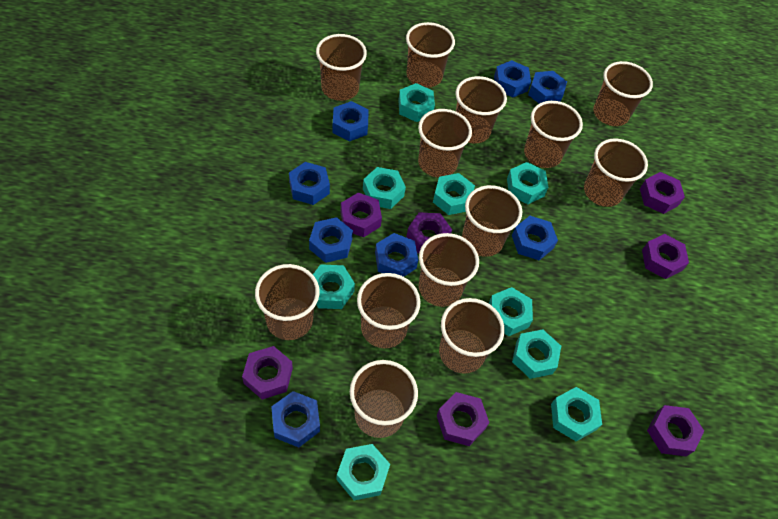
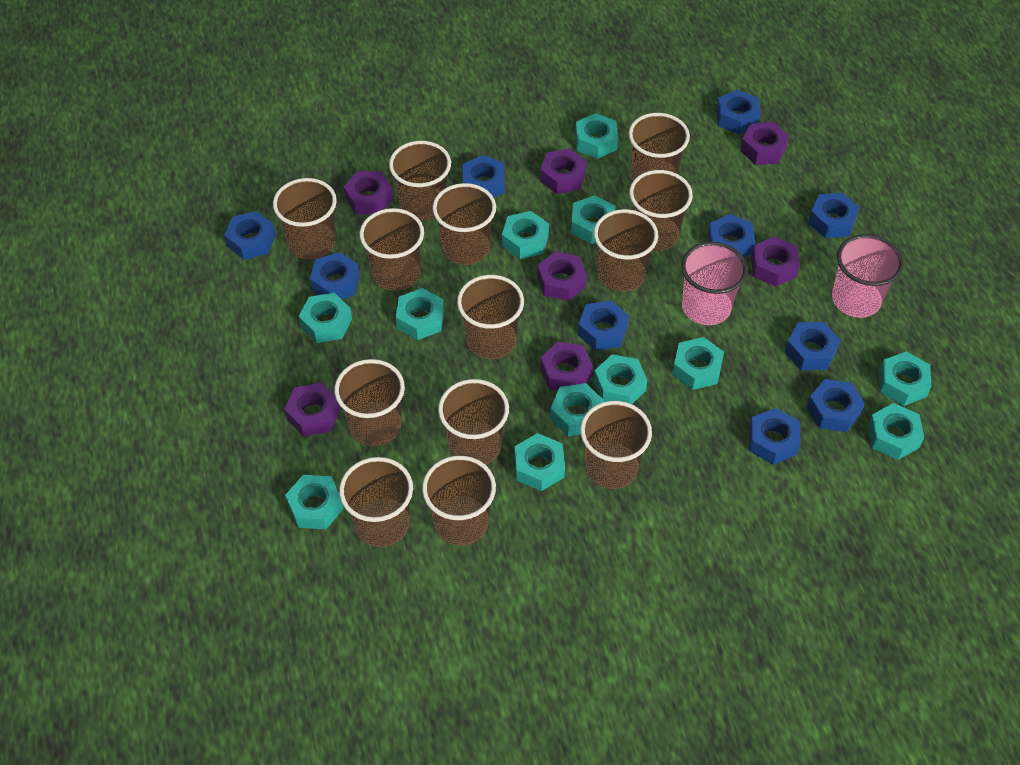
blue nut: 8 -> 10
pink cup: 0 -> 2
turquoise nut: 9 -> 12

